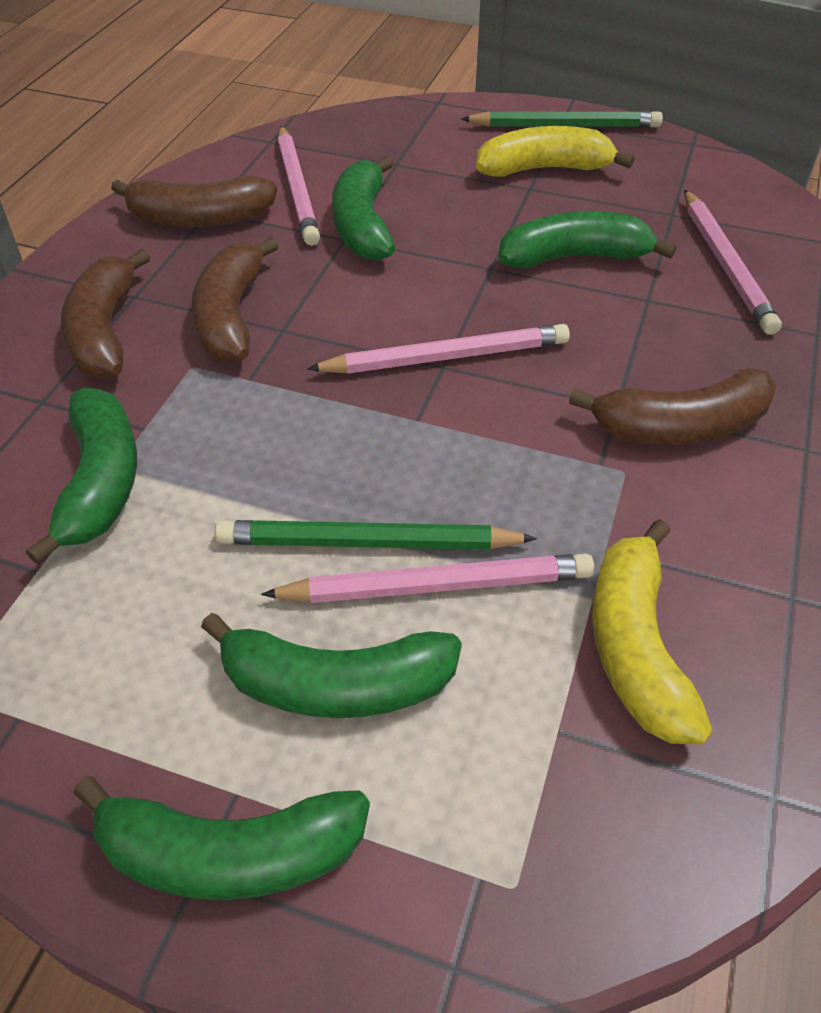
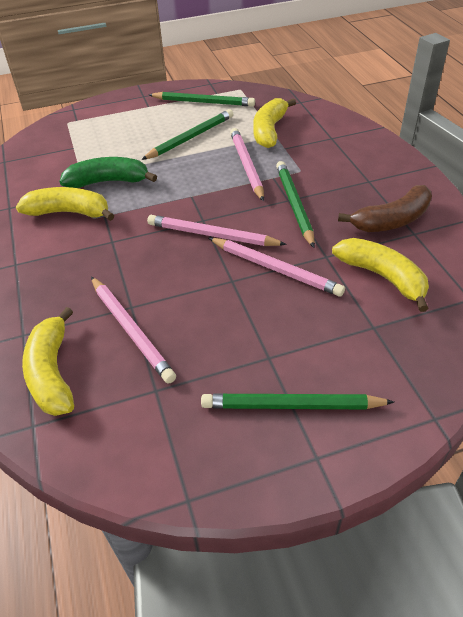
brown banana: 4 -> 1
green banana: 5 -> 1
green pencil: 2 -> 4
yellow banana: 2 -> 4

